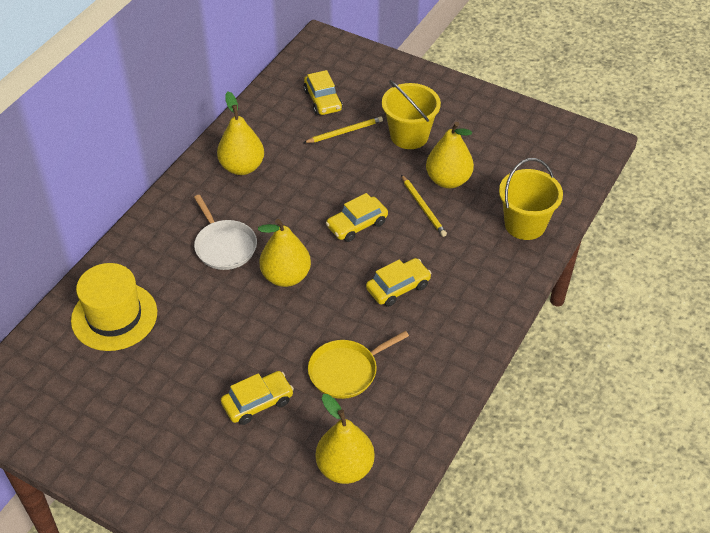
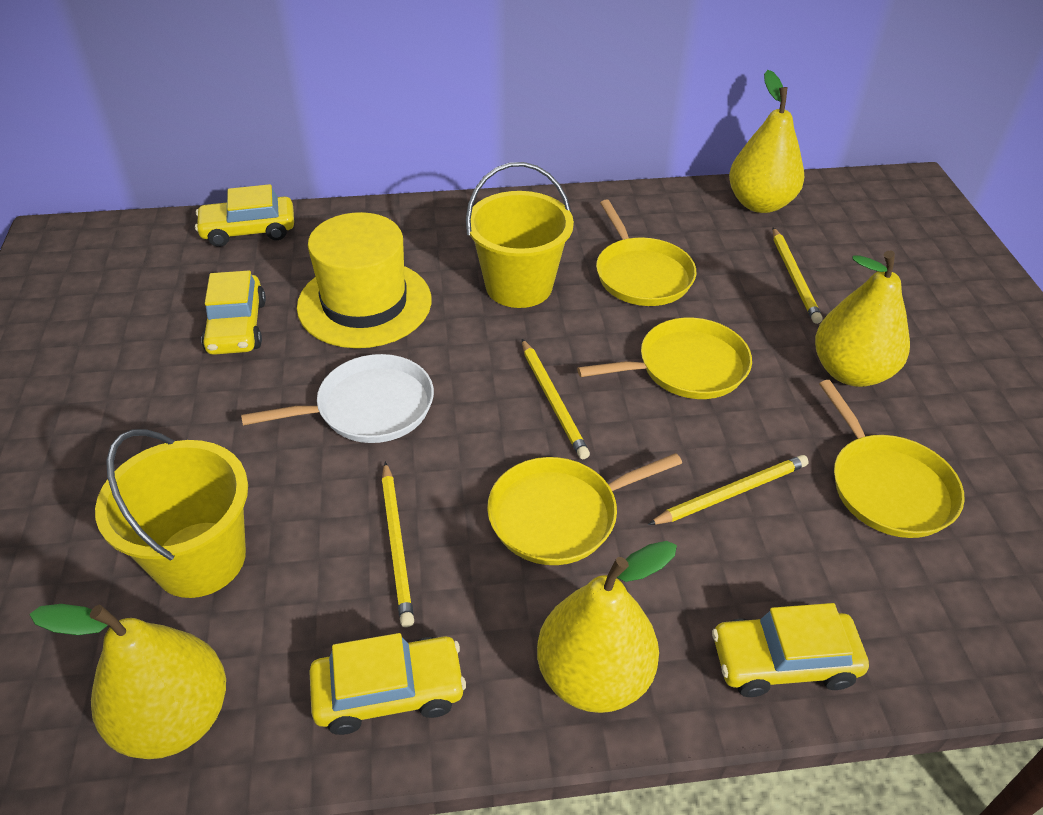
yellow pan: 1 -> 4
yellow pencil: 2 -> 4

